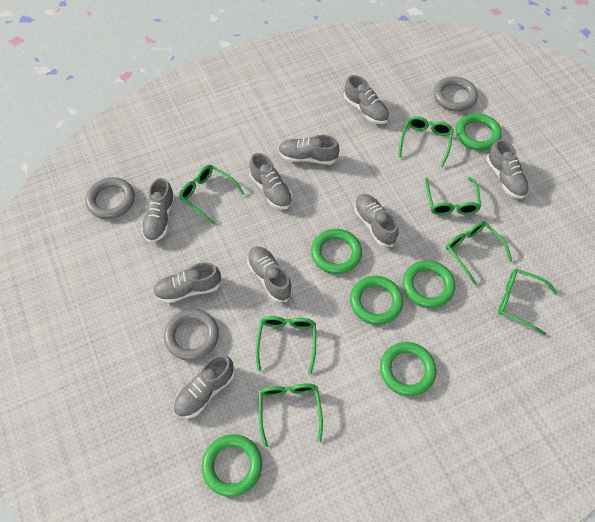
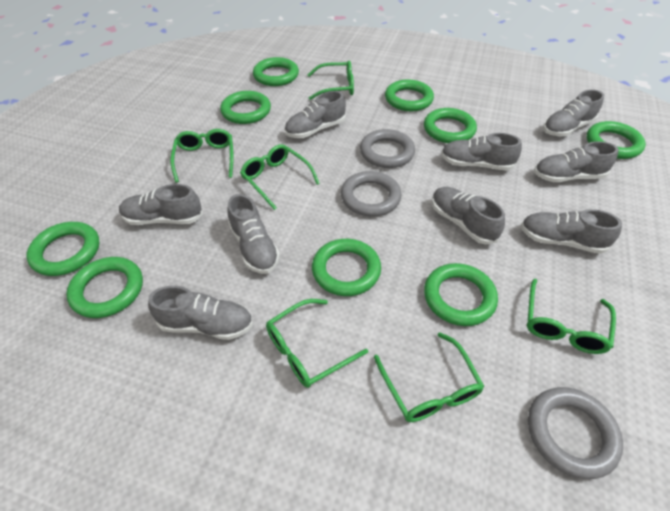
green glasses: 7 -> 6
green ring: 6 -> 9

